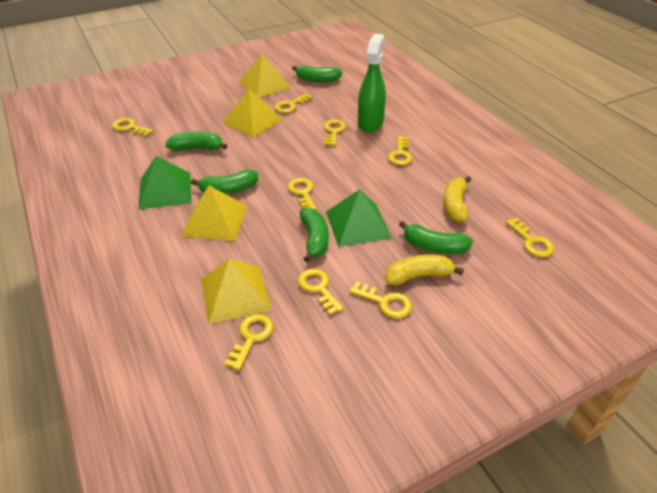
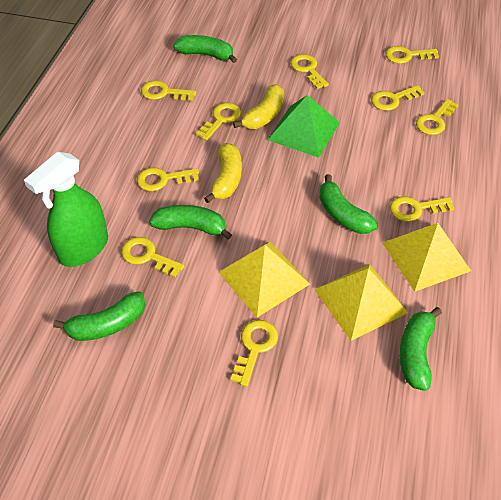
green pyramid: 2 -> 1
yellow key: 9 -> 10
yellow pyramid: 4 -> 3

